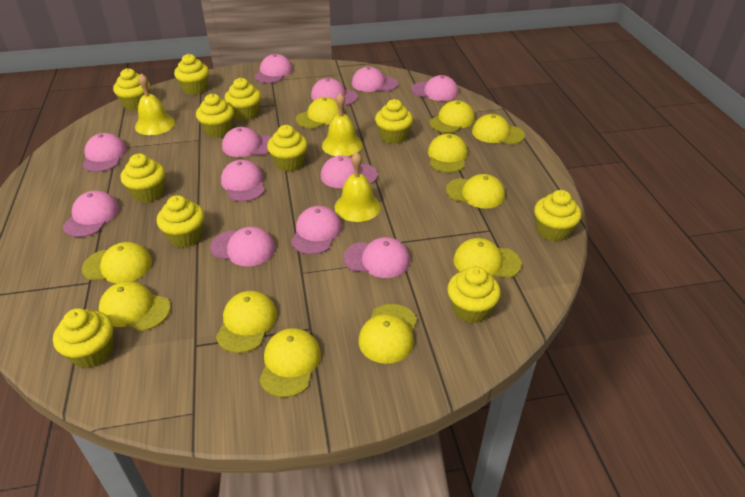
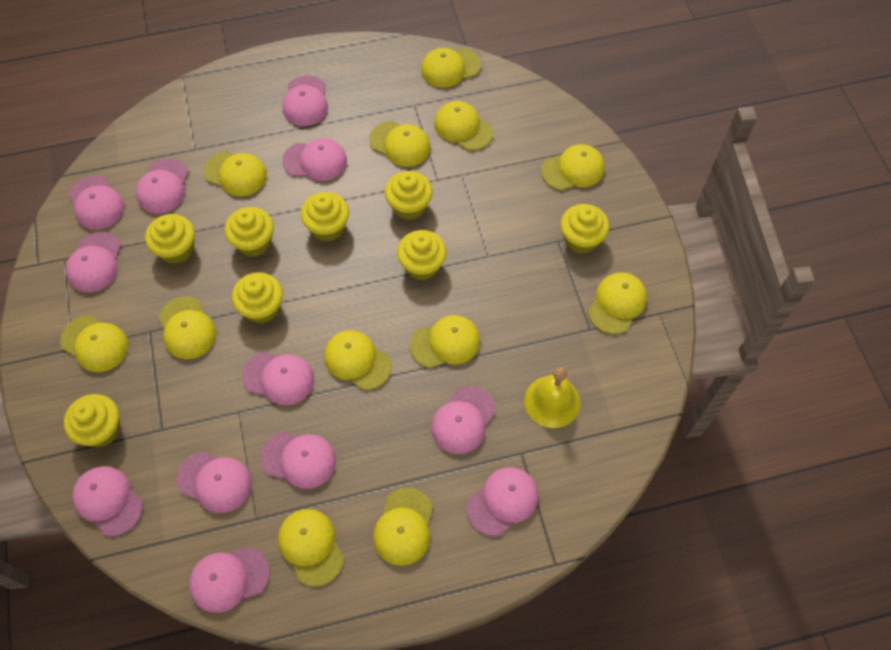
yellow bell: 3 -> 1
yellow cap: 11 -> 12
yellow cupcake: 11 -> 8

